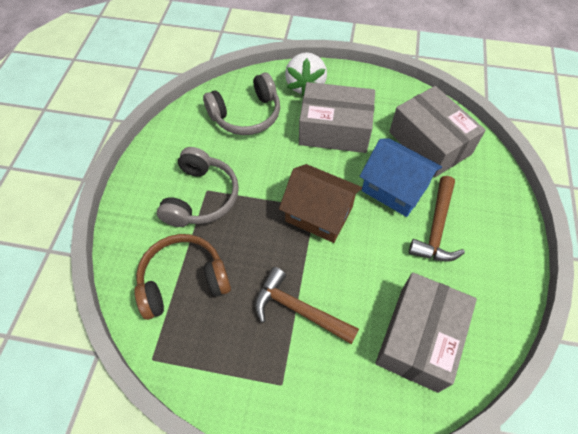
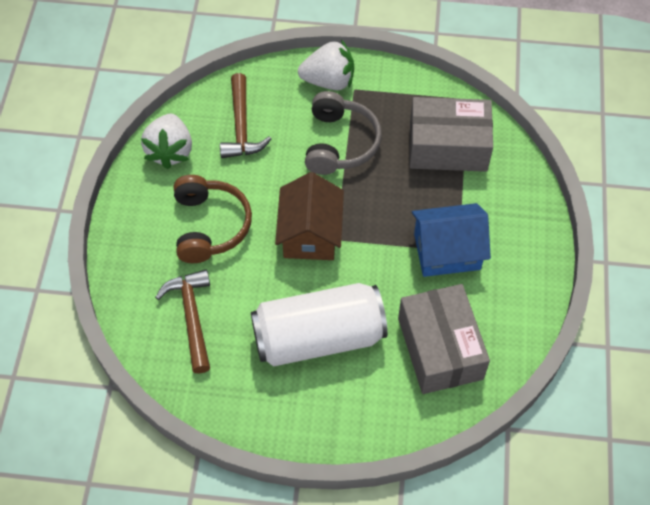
grey box: 3 -> 2
grey headphones: 2 -> 1
white can: 0 -> 1
white strawberry: 1 -> 2

